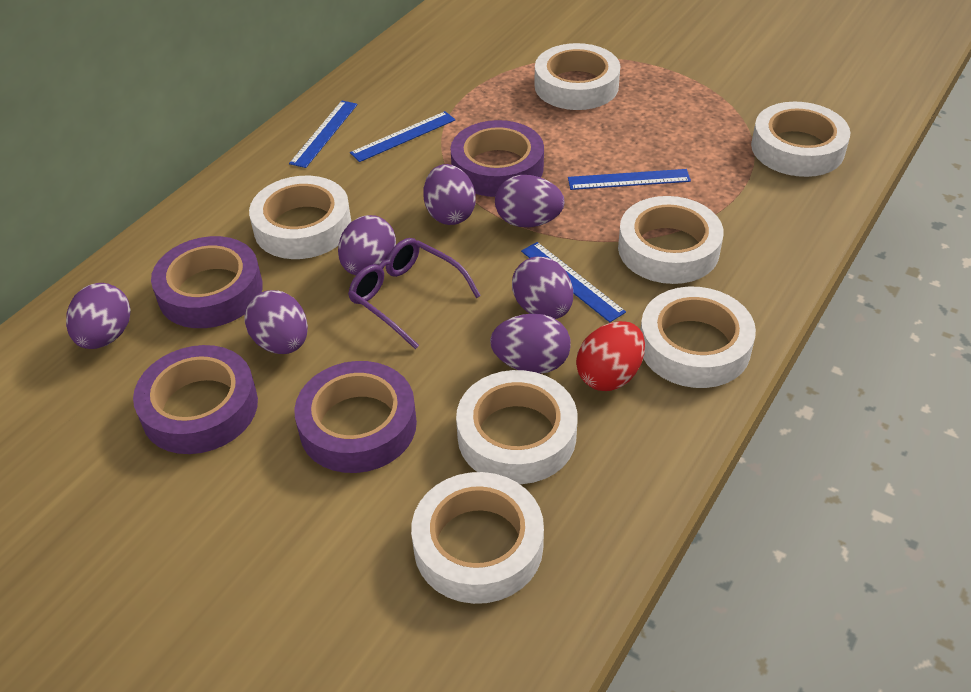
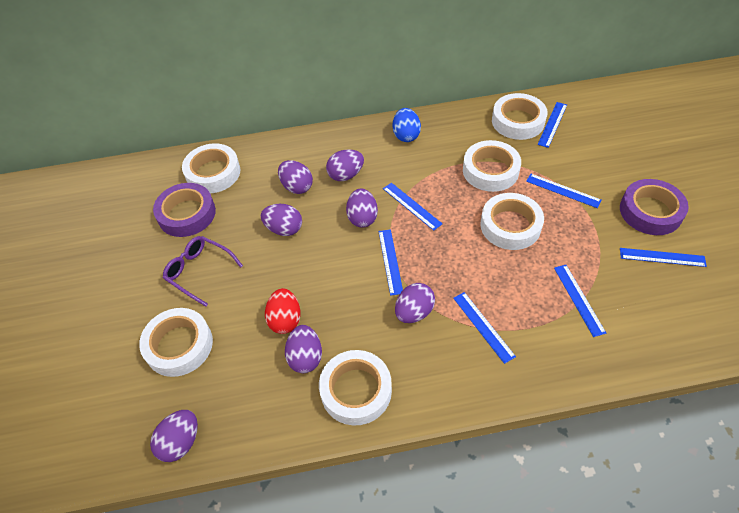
blue egg: 0 -> 1
blue ruler: 4 -> 7
purple tape: 4 -> 2
white tape: 7 -> 6

